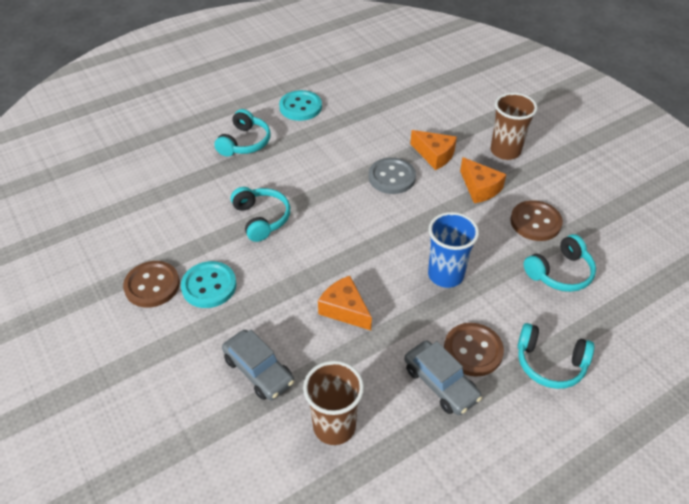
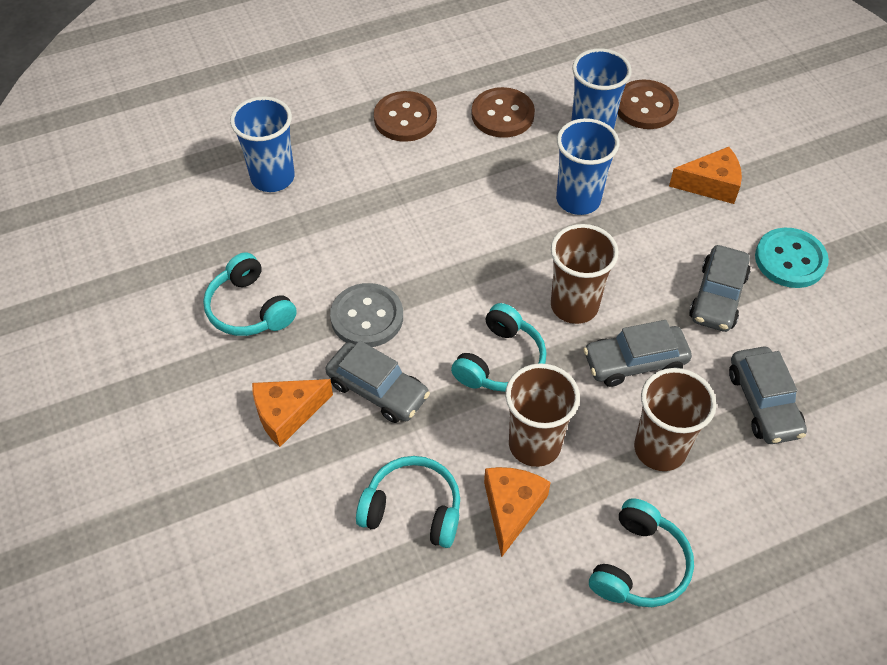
blue cup: 1 -> 3
brown cup: 2 -> 3
grey car: 2 -> 4
turquoise button: 2 -> 1

